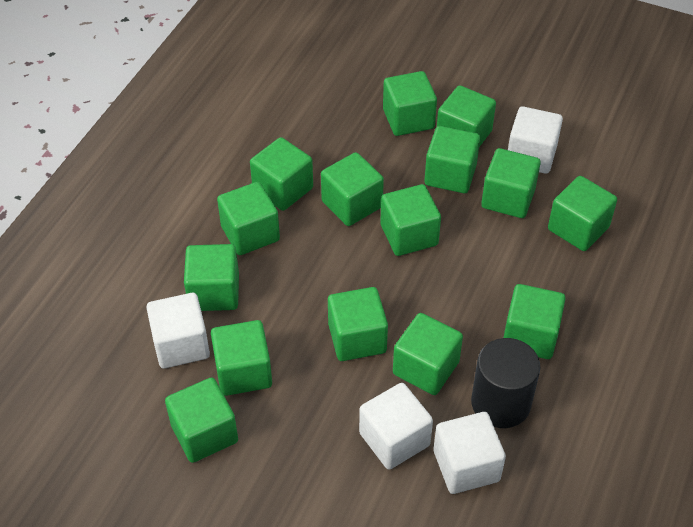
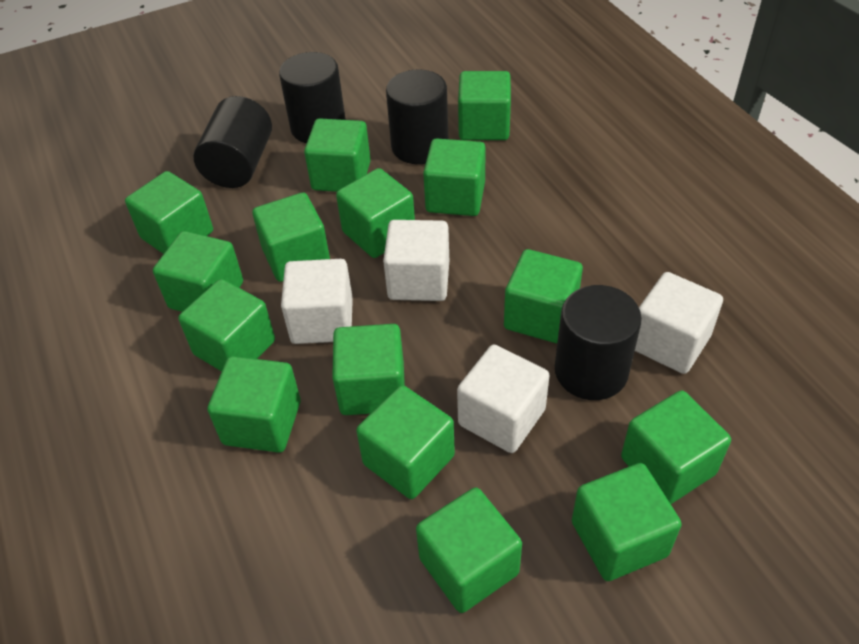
black cylinder: 1 -> 4

